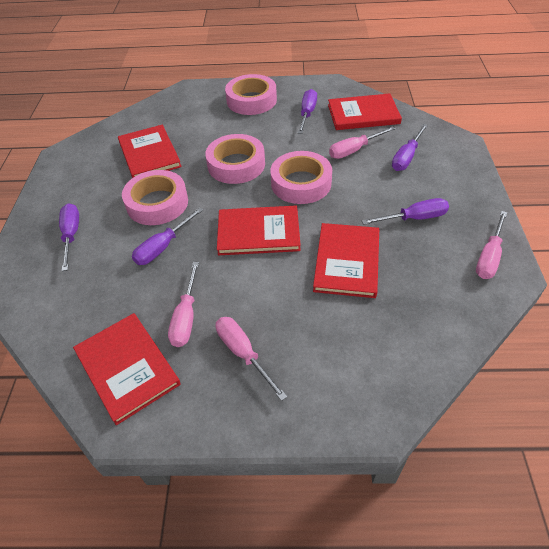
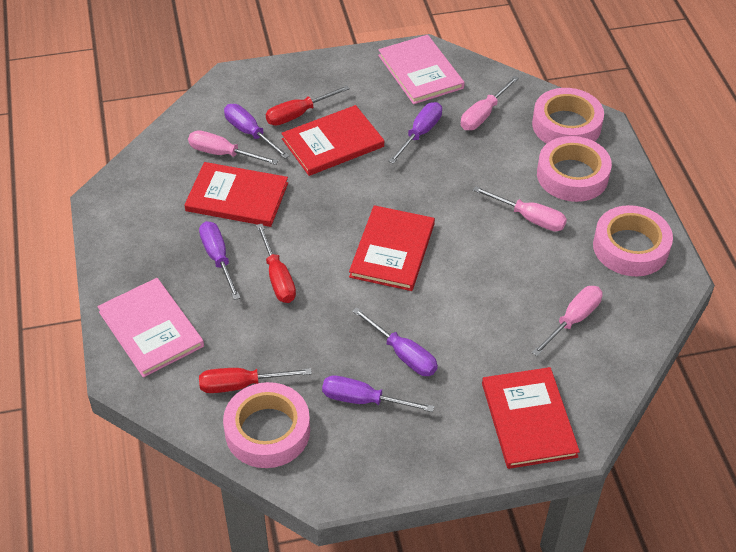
pink book: 0 -> 2
red book: 5 -> 4
red screwdriver: 0 -> 3

